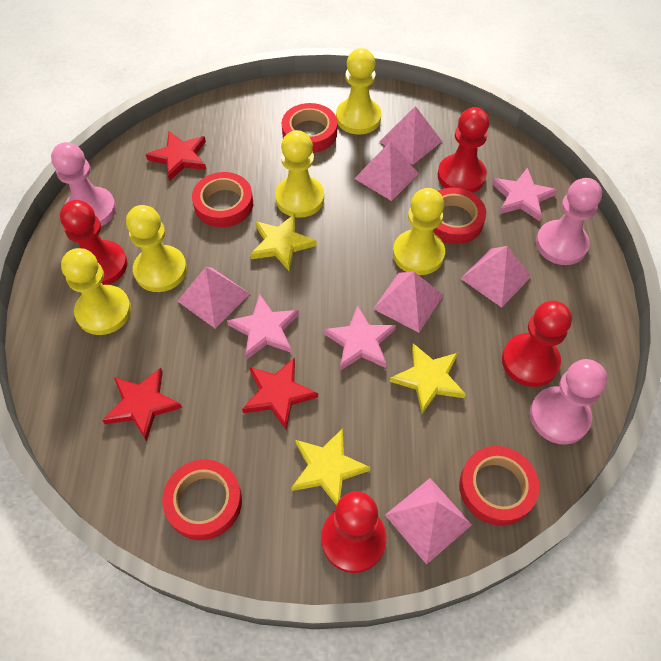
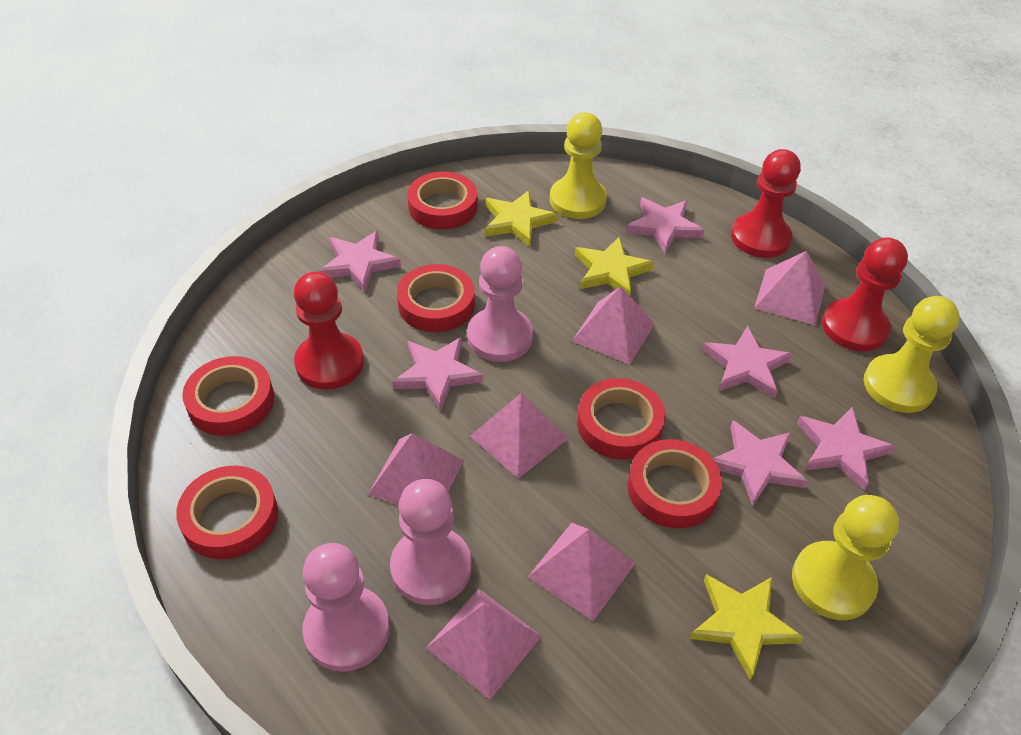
pink star: 3 -> 6
red pawn: 4 -> 3
red star: 3 -> 0
red tape: 5 -> 6
yellow pawn: 5 -> 3

